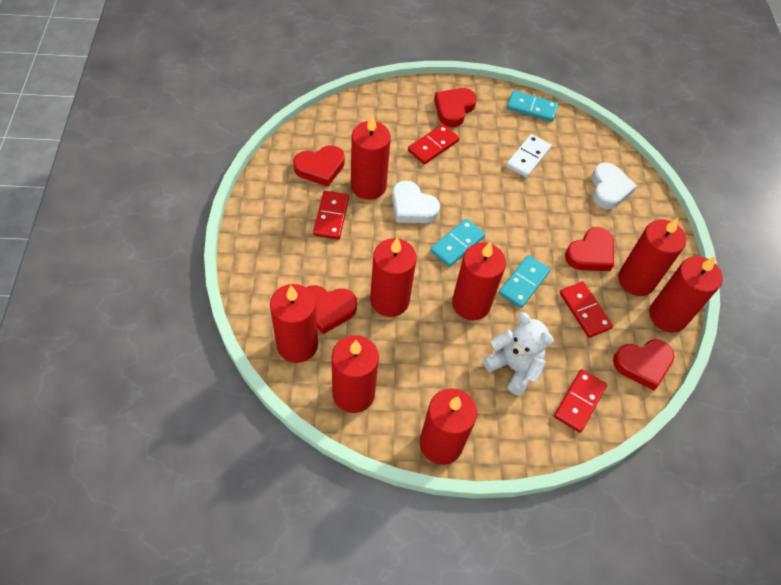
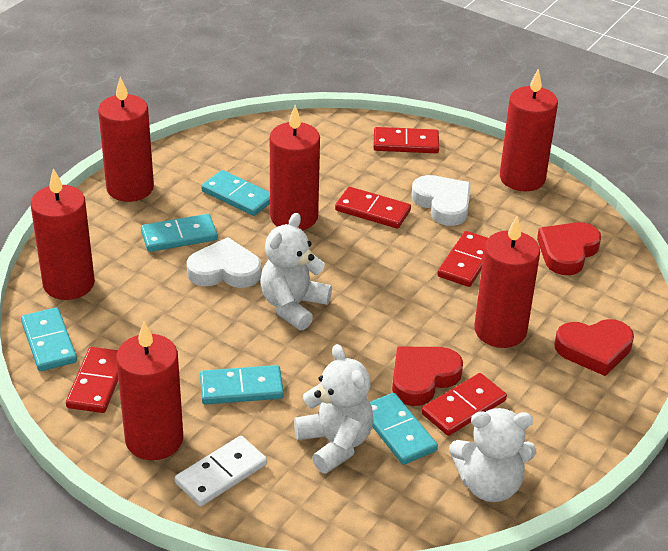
red candle: 8 -> 6
red domino: 4 -> 5
red heart: 5 -> 3
turquoise domino: 3 -> 5
white teddy bear: 1 -> 3

